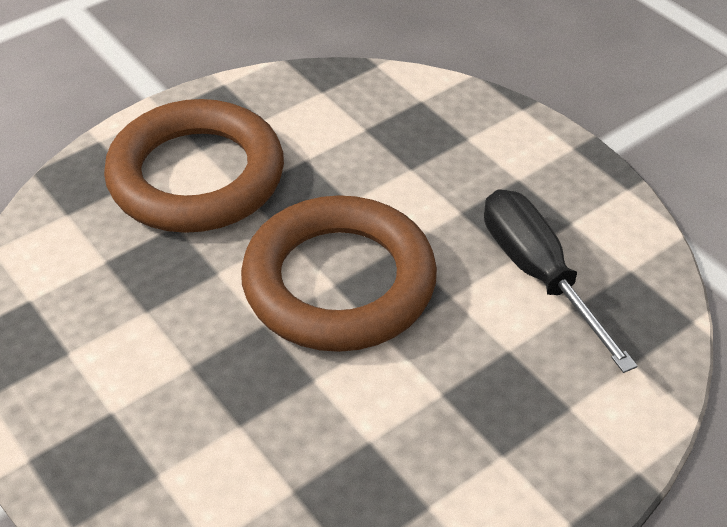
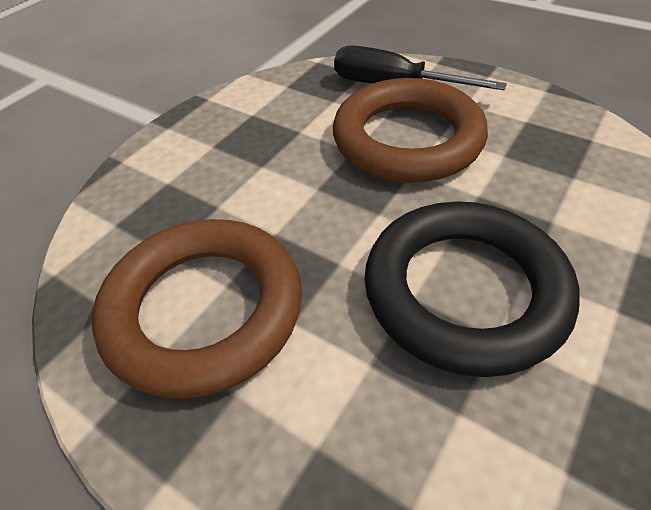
black ring: 0 -> 1

